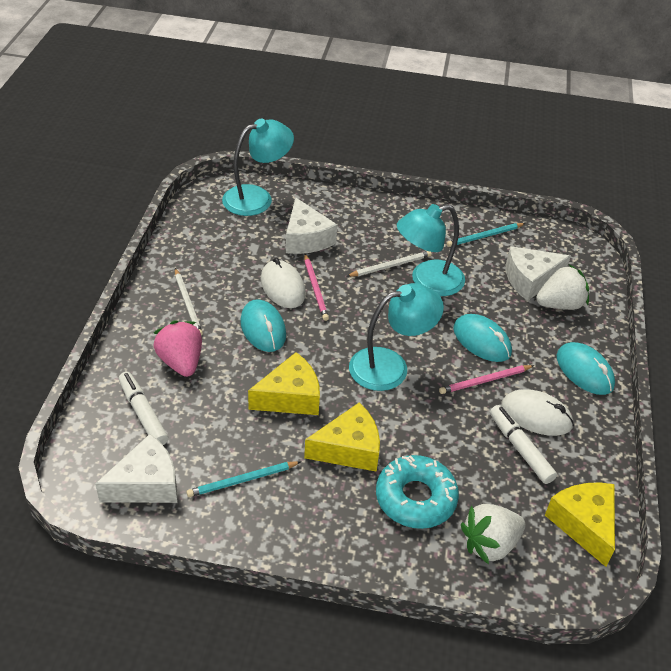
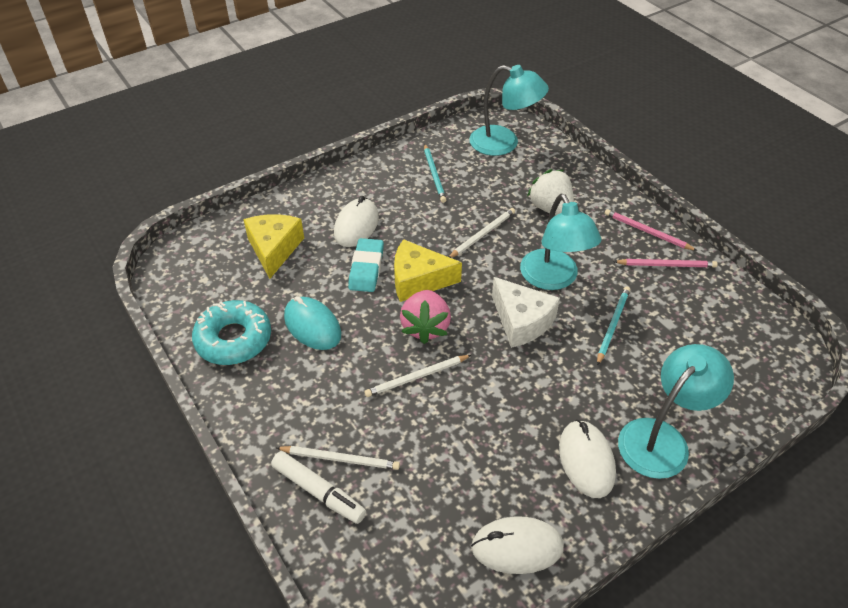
turquoise eraser: 0 -> 1
turquoise mouse: 3 -> 1
white cheese: 3 -> 1
white marker: 2 -> 1
white mouse: 2 -> 3
white pencil: 2 -> 3
white strawberry: 2 -> 1
yellow cheese: 3 -> 2

